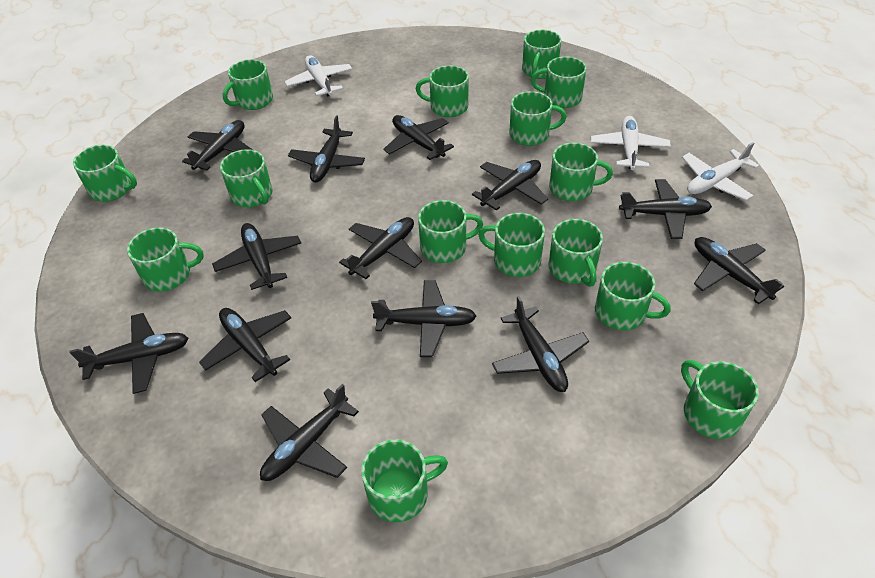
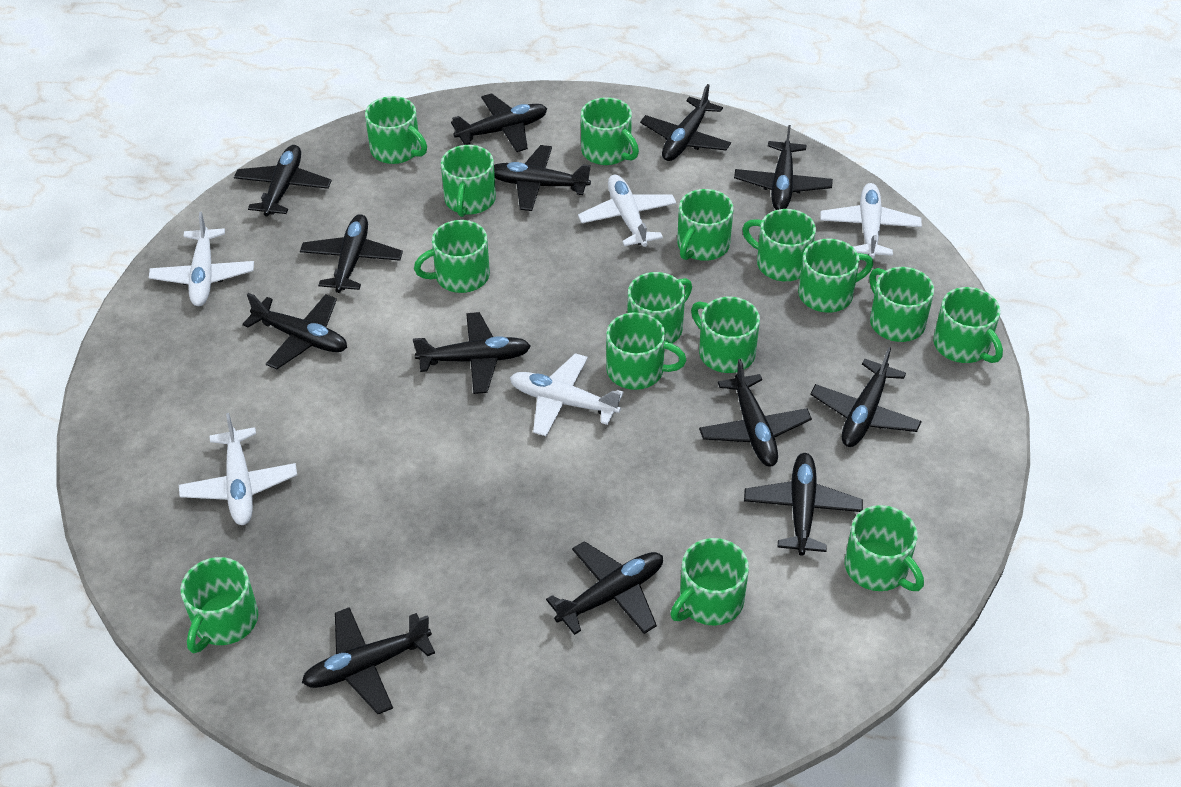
white plane: 3 -> 5

